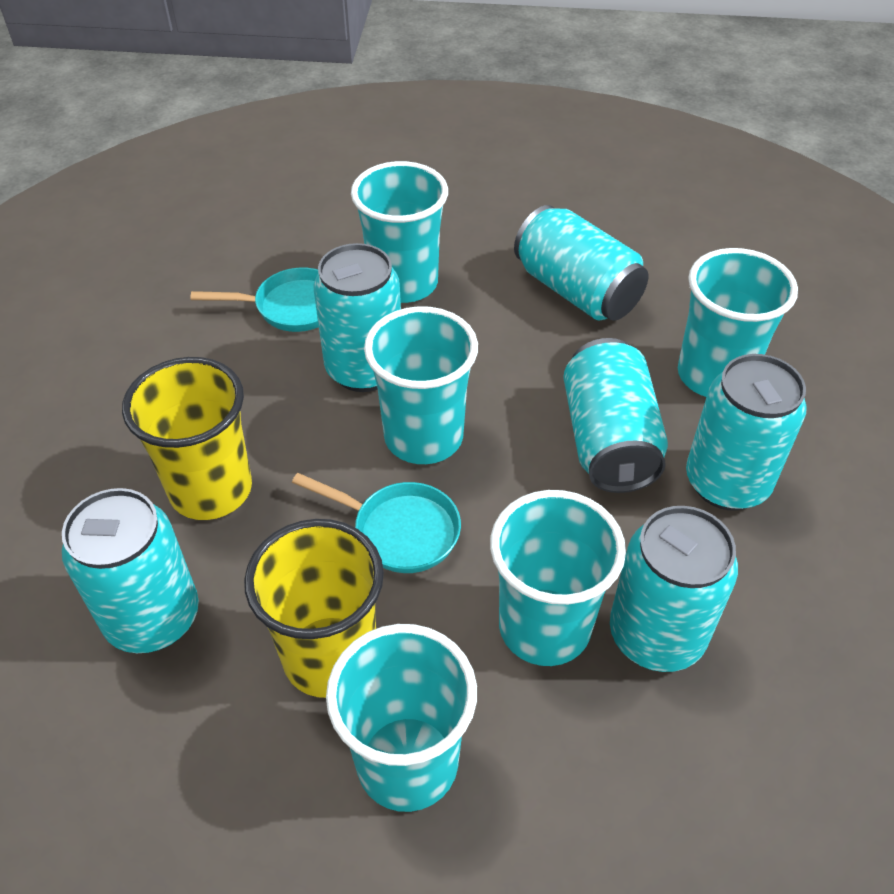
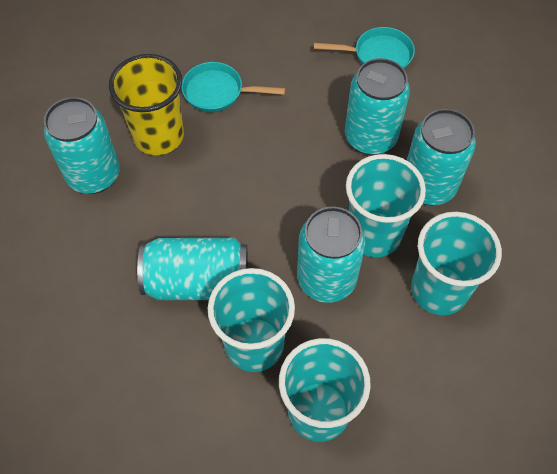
turquoise can: 6 -> 5
turquoise cup: 5 -> 4
yellow cup: 2 -> 1

